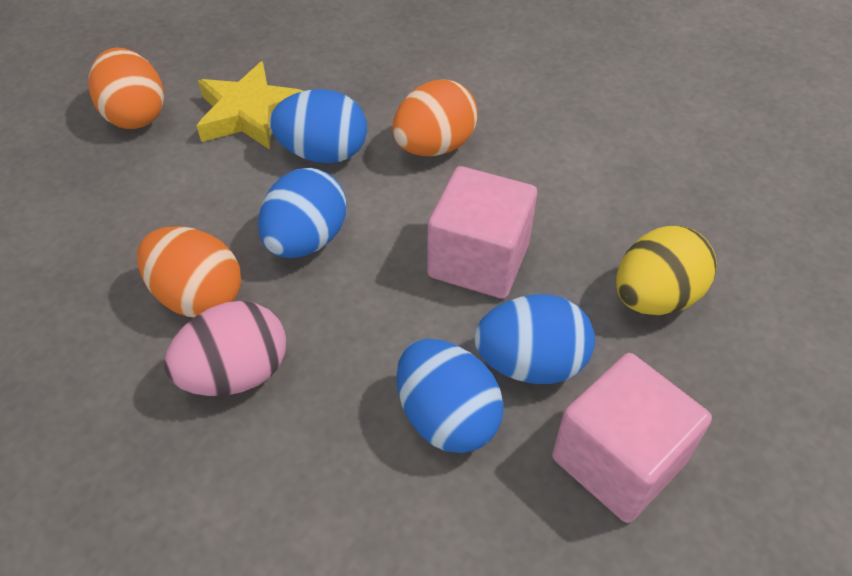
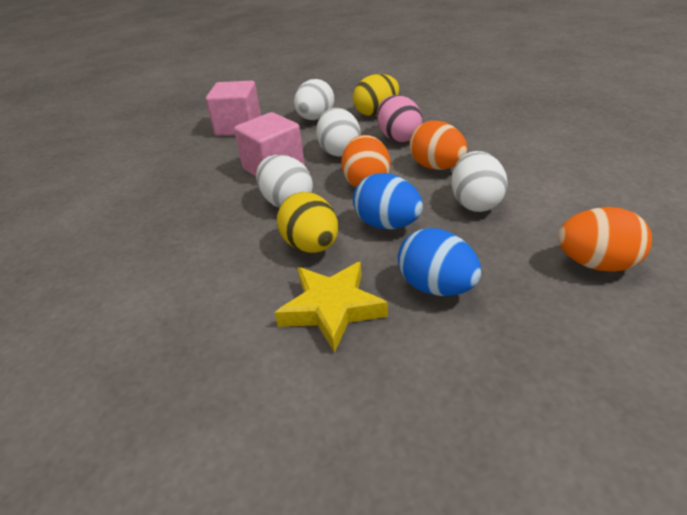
blue egg: 4 -> 2
white egg: 0 -> 4
yellow egg: 1 -> 2

